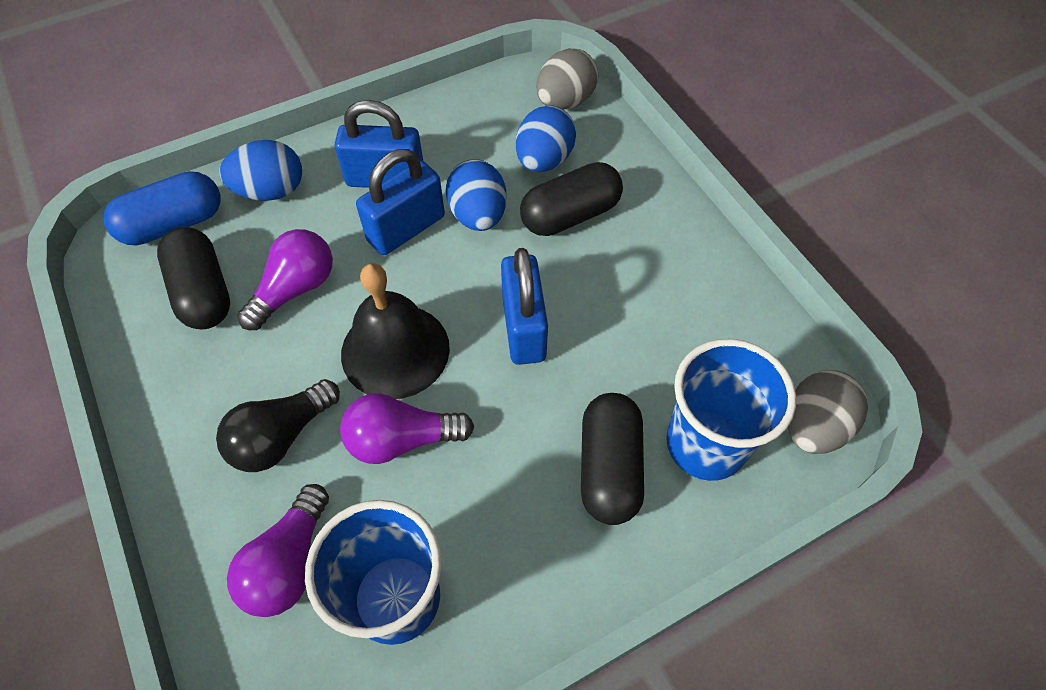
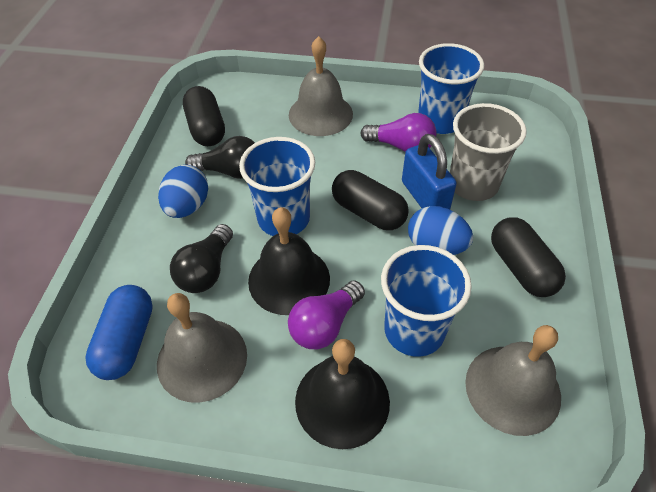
black bell: 1 -> 2
black light bulb: 1 -> 2
blue cup: 2 -> 3
blue egg: 3 -> 2
blue padlock: 3 -> 1
grey bell: 0 -> 3
grey cup: 0 -> 1
grey egg: 2 -> 0
purple light bulb: 3 -> 2

